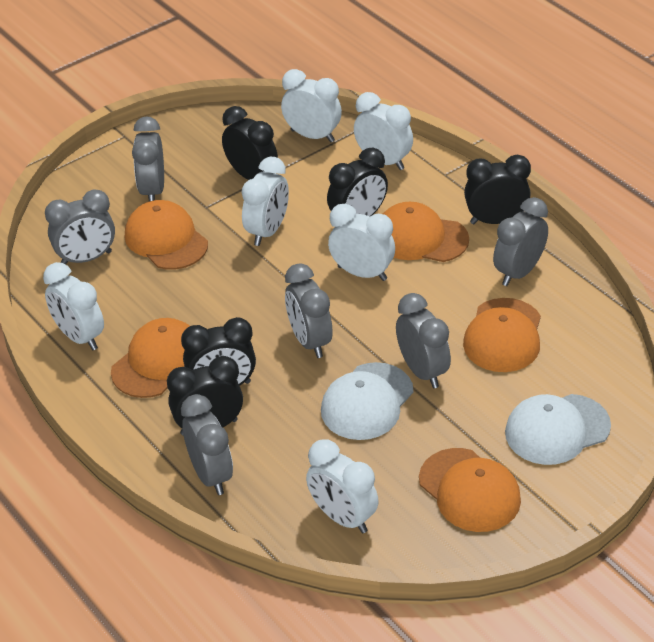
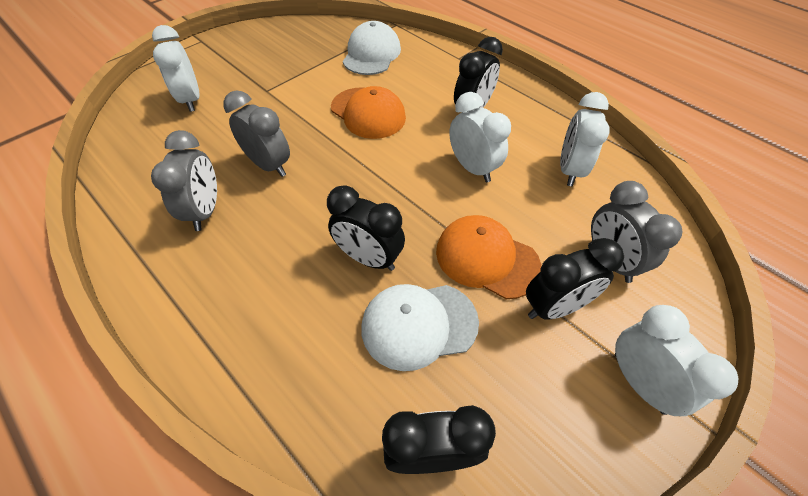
black clock: 5 -> 4
grey clock: 6 -> 3
orange cap: 5 -> 2
white clock: 6 -> 4

